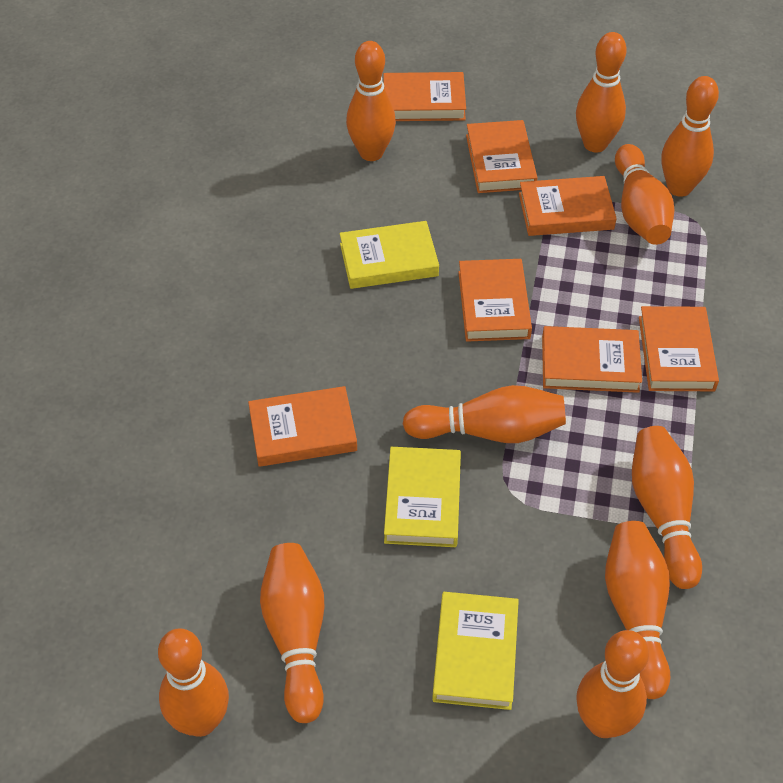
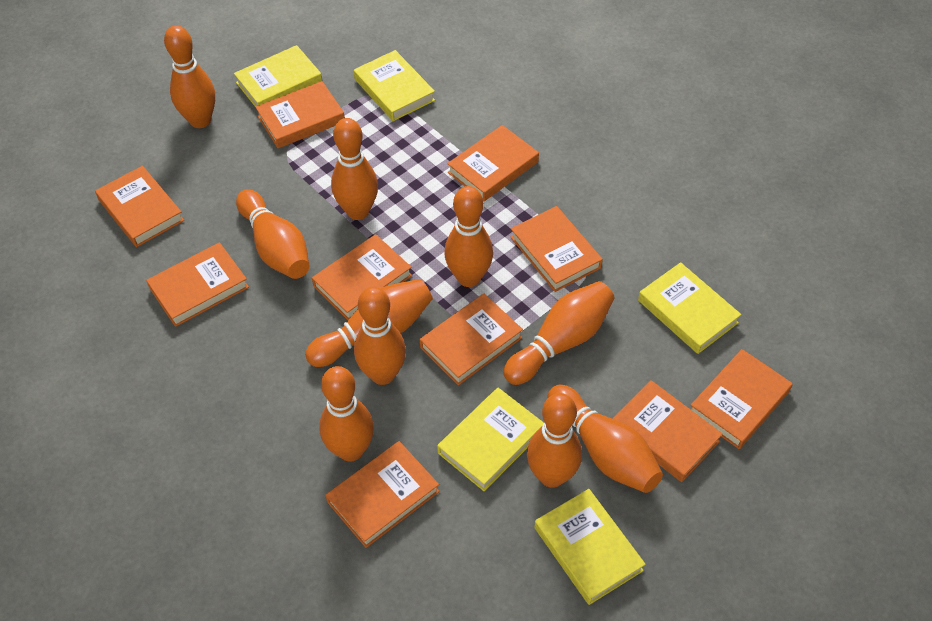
orange book: 7 -> 10
yellow book: 3 -> 5

